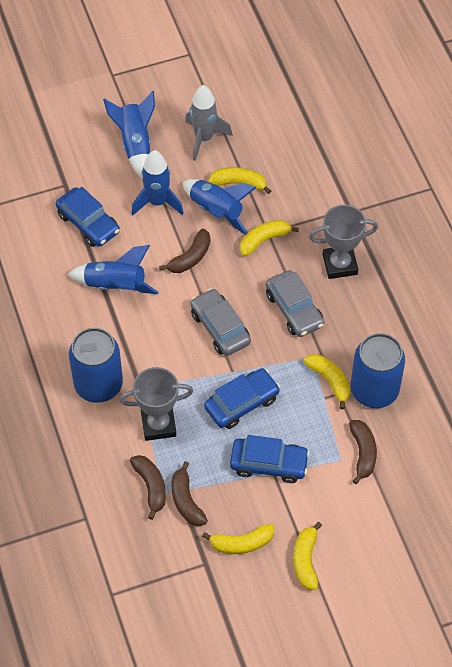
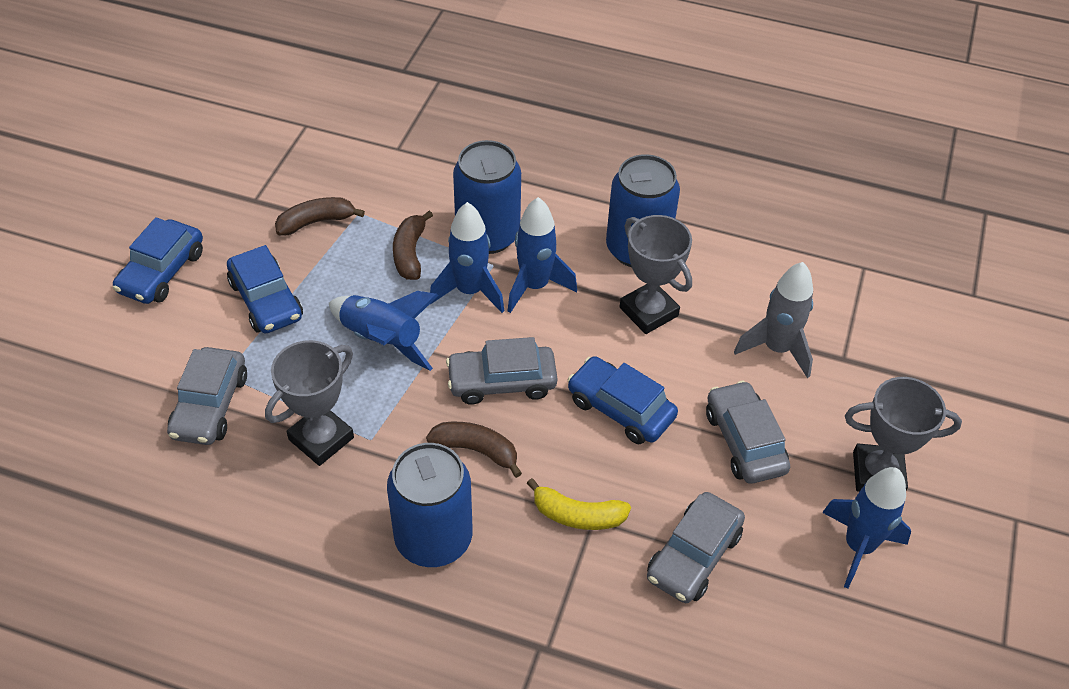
blue can: 2 -> 3
brown banana: 4 -> 3
grey car: 2 -> 4
grey trophy: 2 -> 3
yellow banana: 5 -> 1

